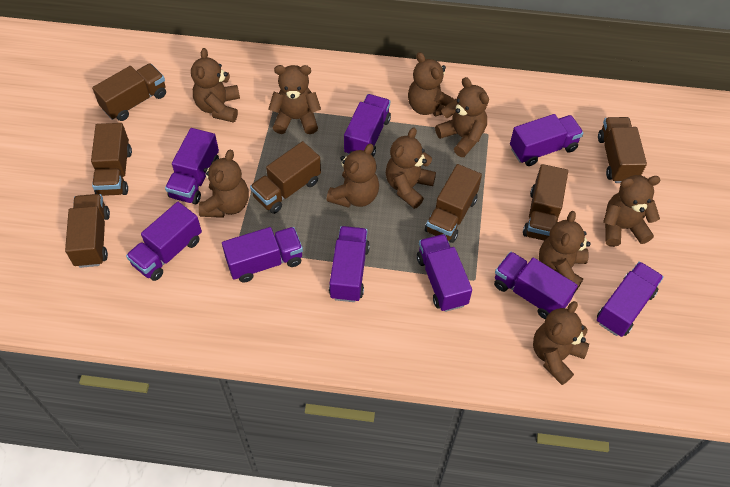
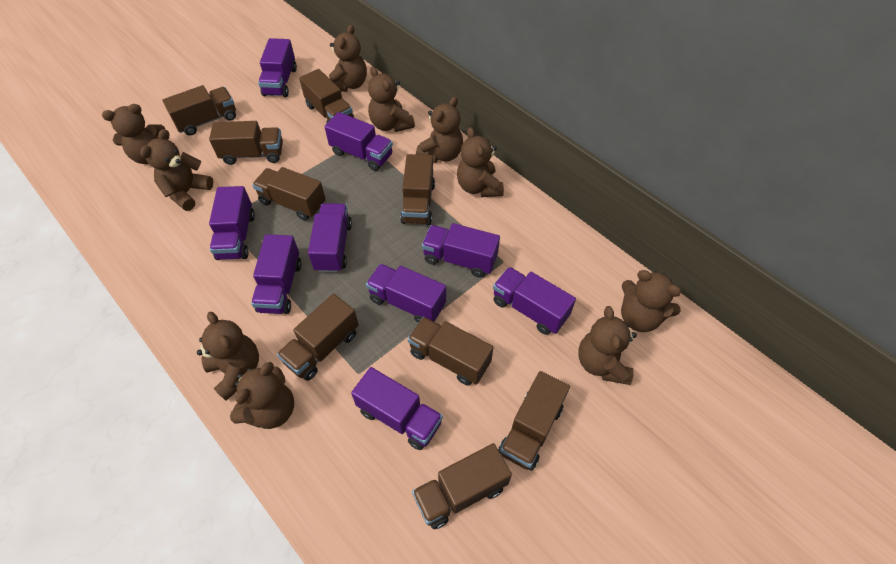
brown truck: 7 -> 9

